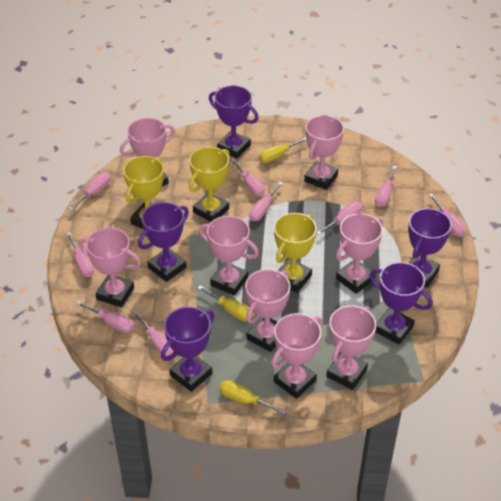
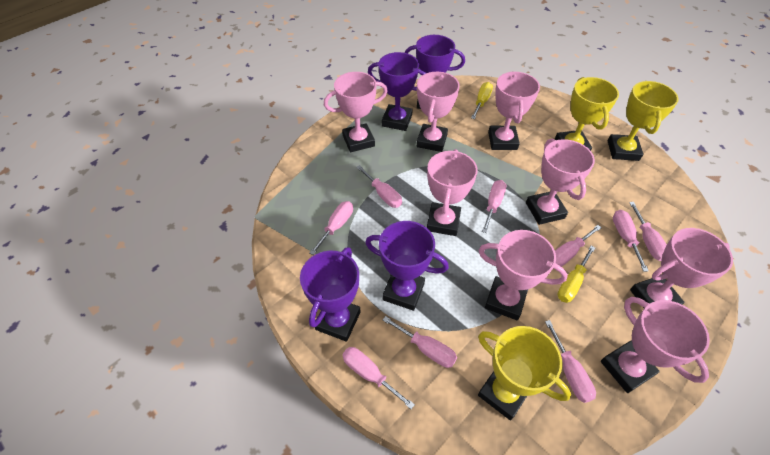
purple trophy: 5 -> 4
yellow screwdriver: 3 -> 2

